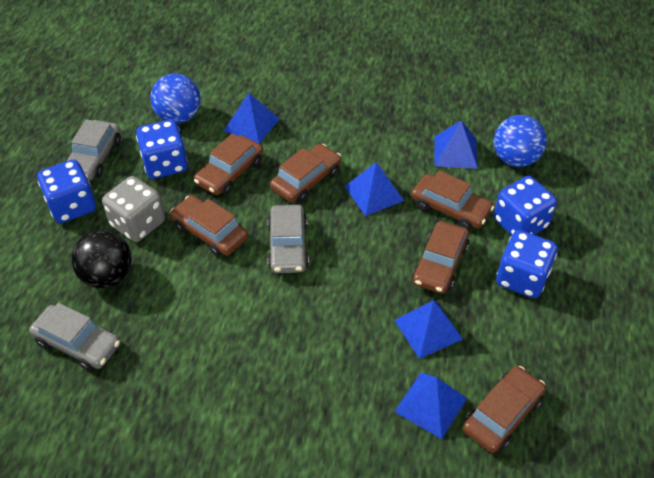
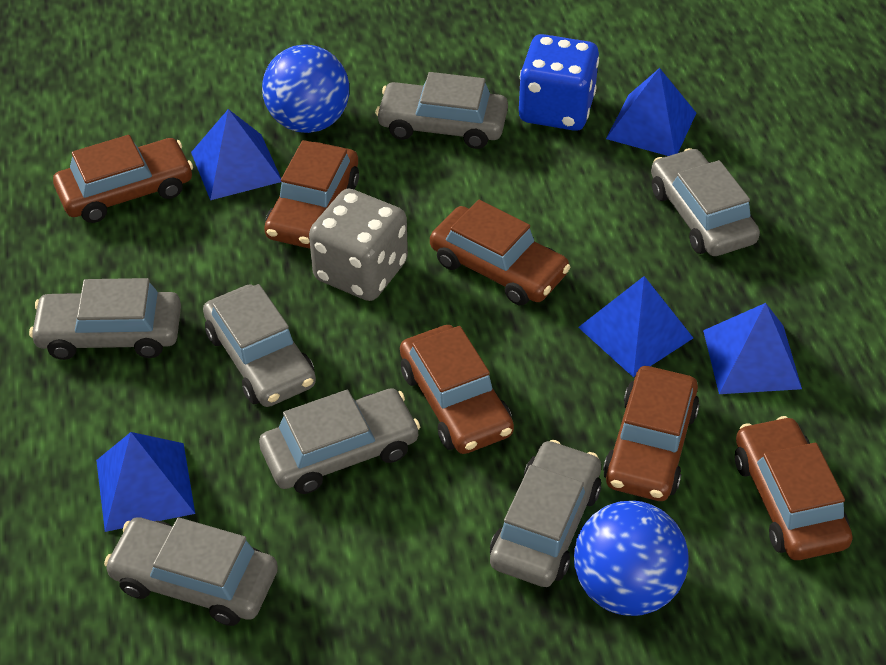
black ball: 1 -> 0
blue dice: 4 -> 1
grey car: 3 -> 7

